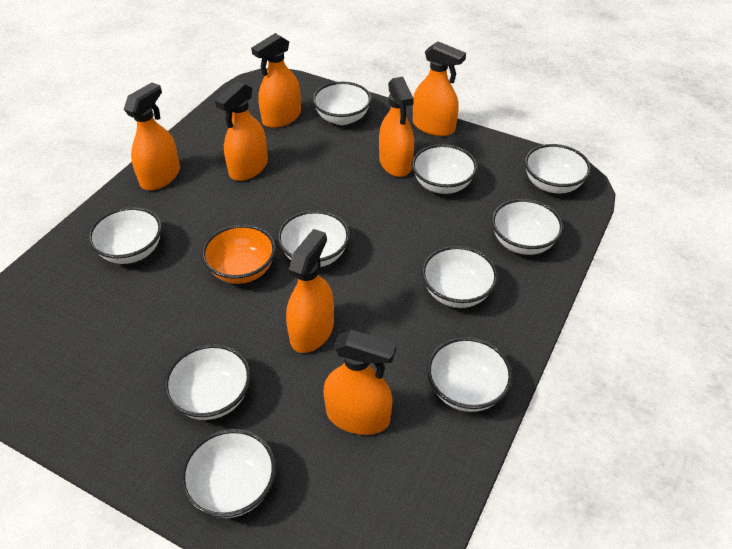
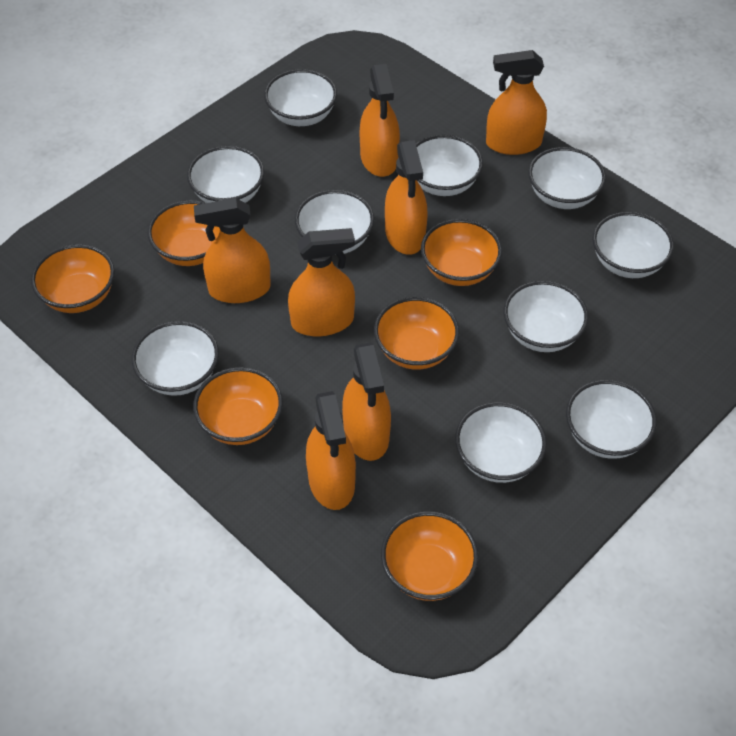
orange bowl: 1 -> 6

